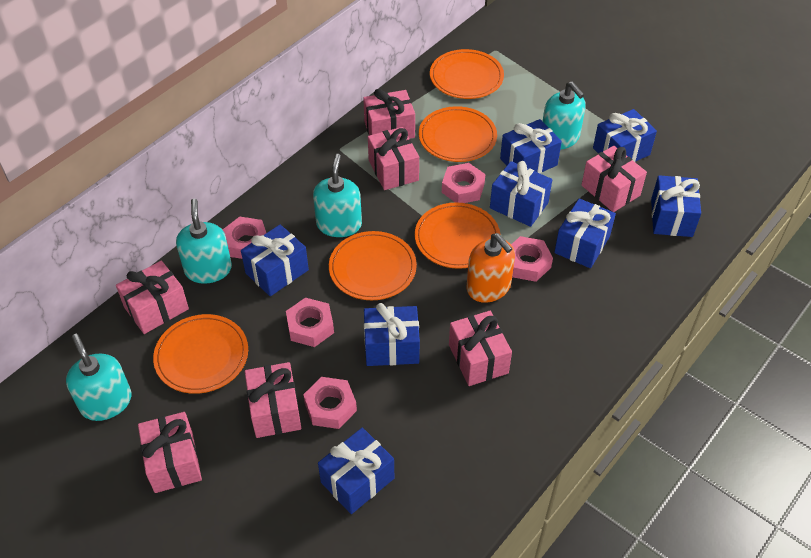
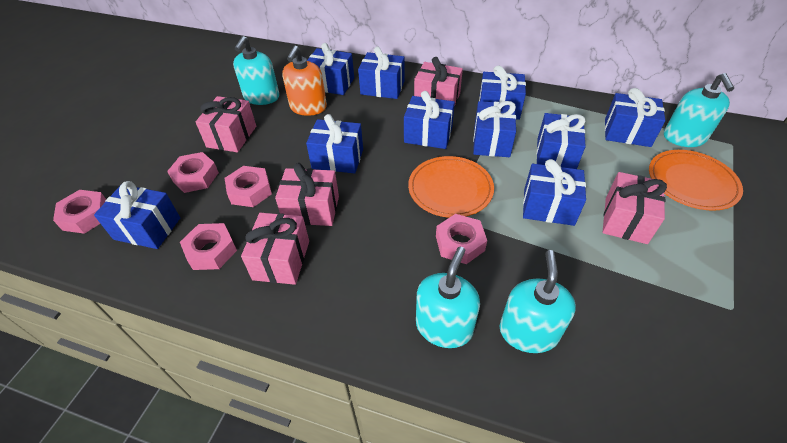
blue gift: 8 -> 10
orange plate: 5 -> 2
pink gift: 7 -> 5

